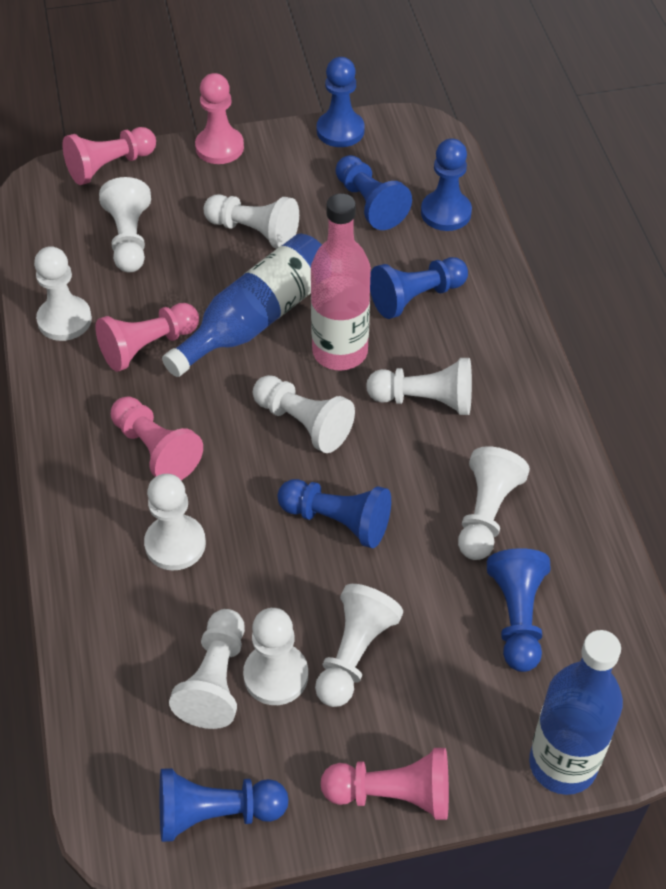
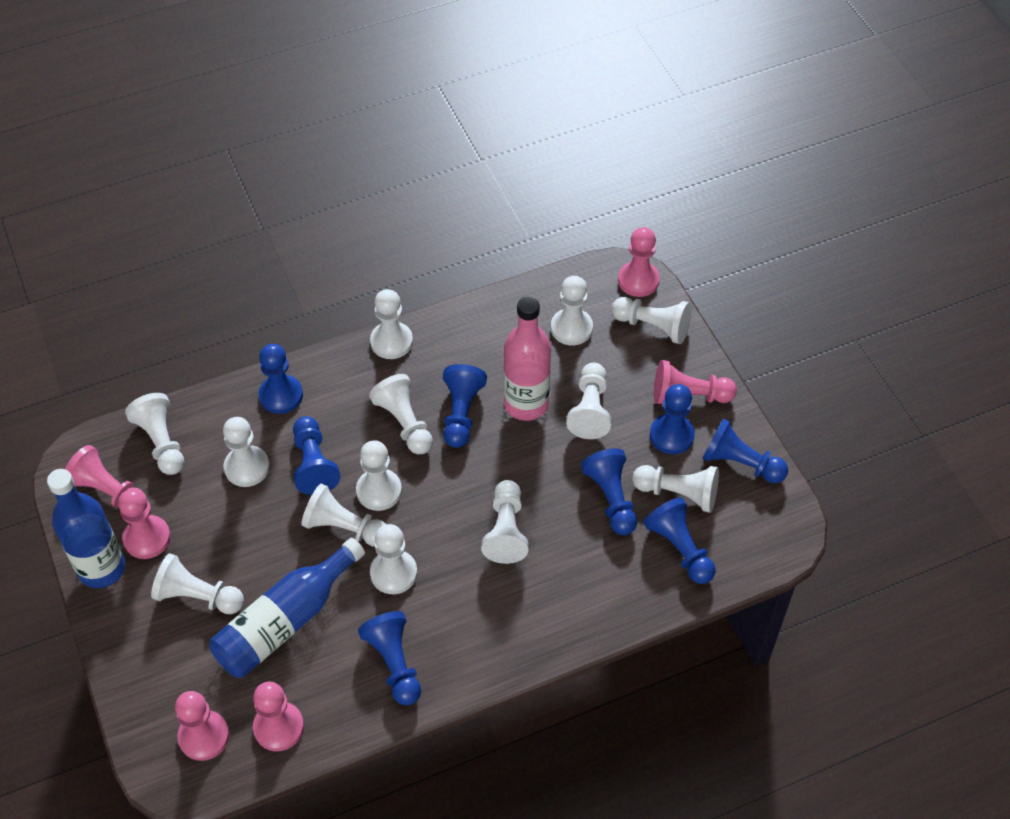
blue pawn: 7 -> 8
pink pawn: 5 -> 6
white pawn: 10 -> 13

